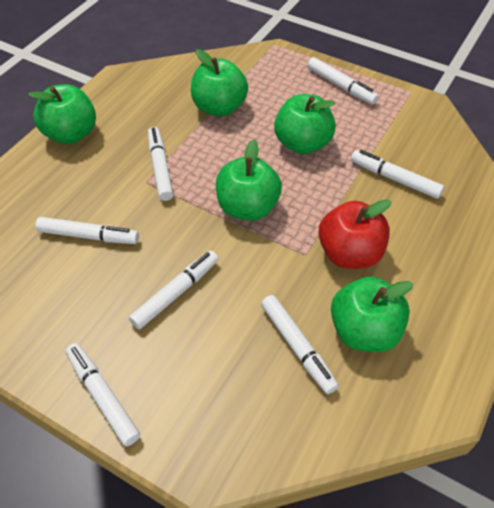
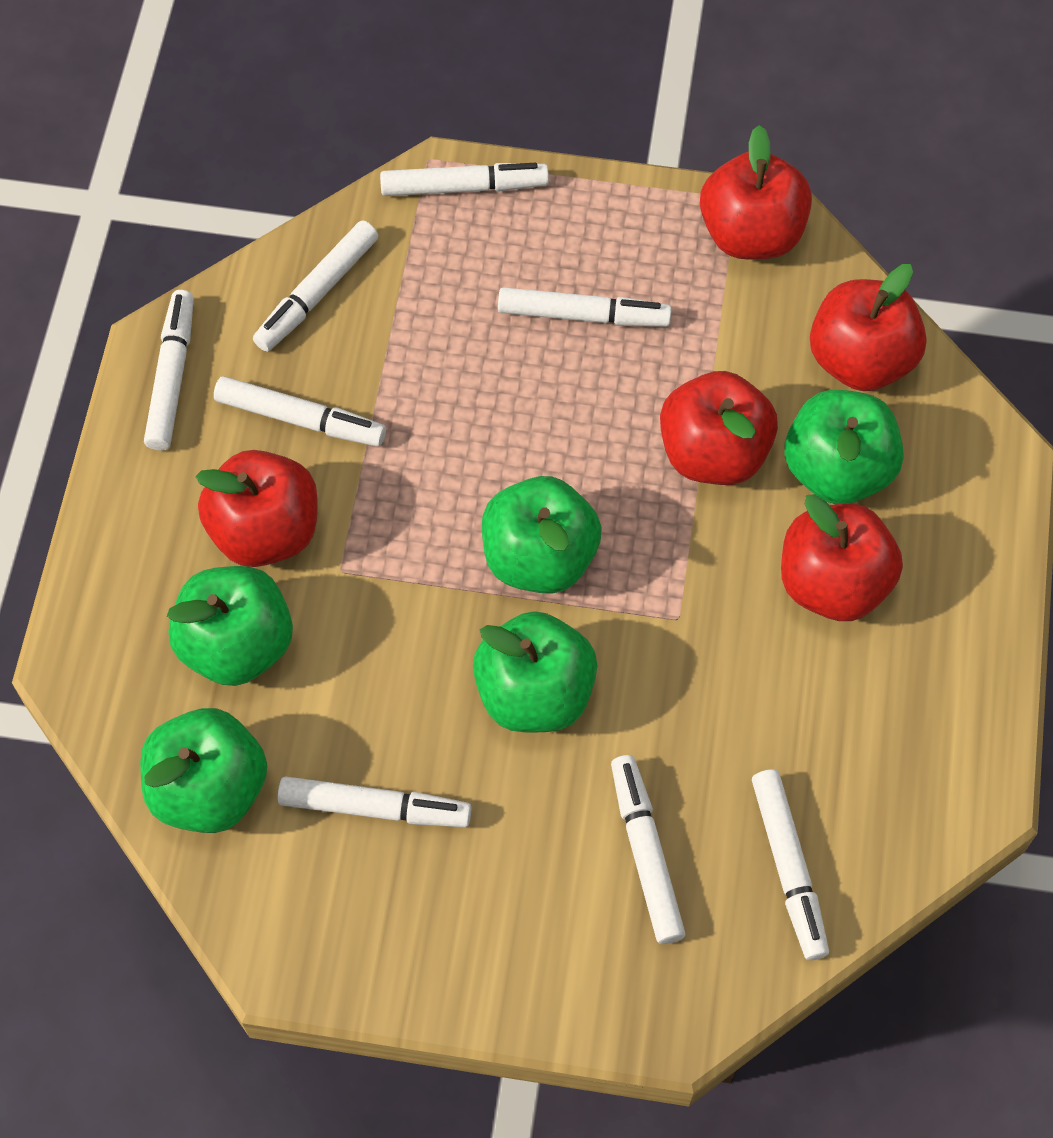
red apple: 1 -> 5
white marker: 7 -> 8

